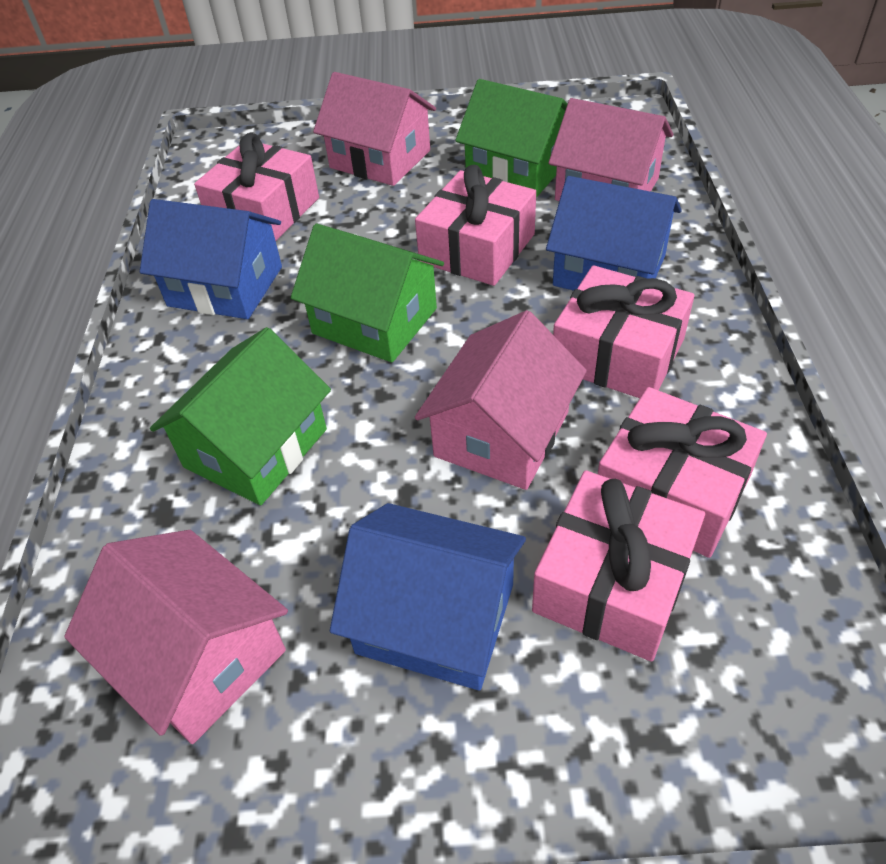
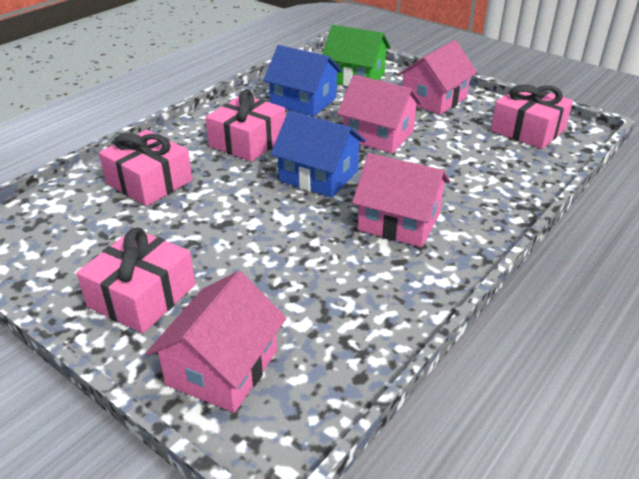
blue house: 3 -> 2
green house: 3 -> 1
pink gift: 5 -> 4

